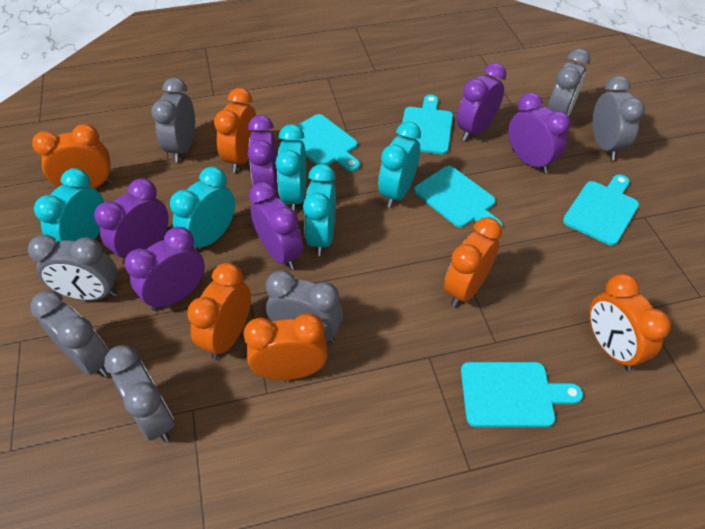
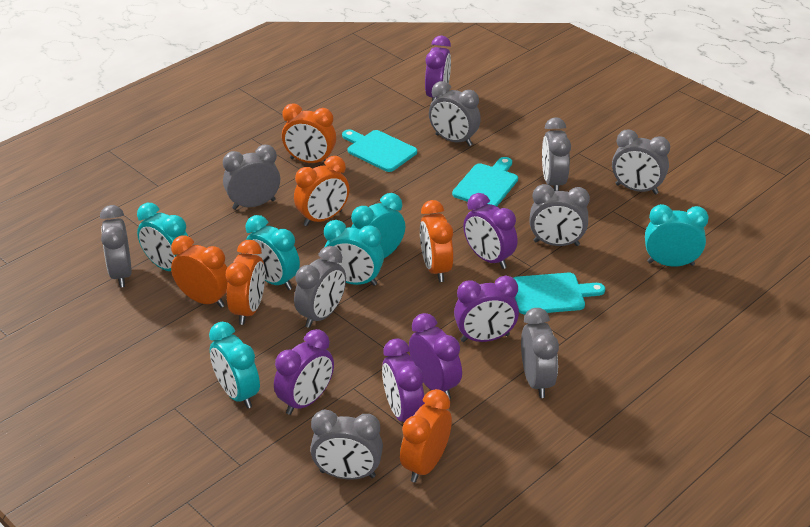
grey clock: 7 -> 9
turquoise clock: 5 -> 6
turquoise cutting board: 5 -> 3

